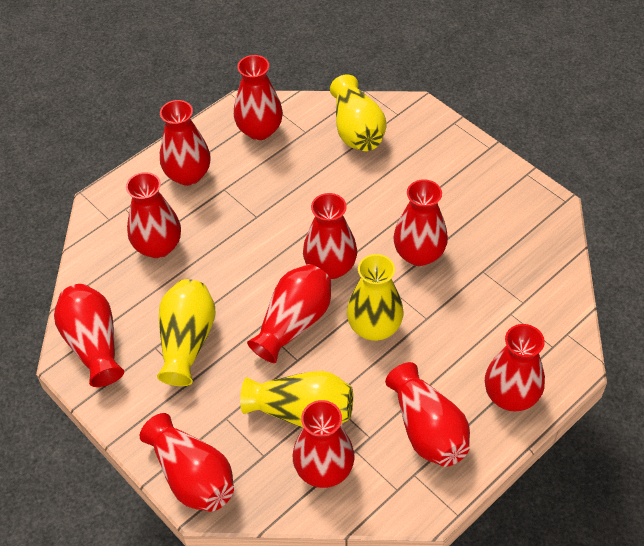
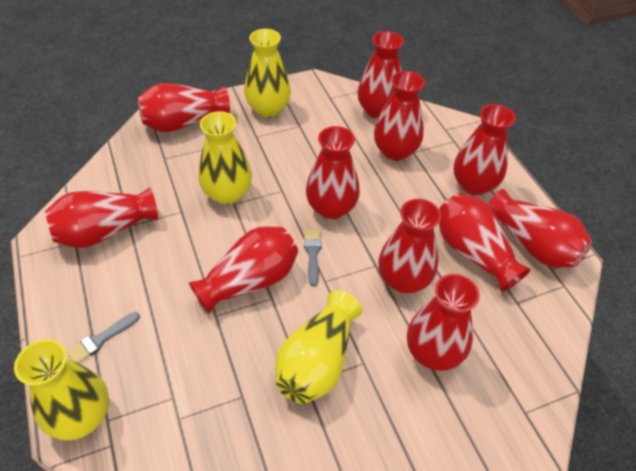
grey brush: 0 -> 2

